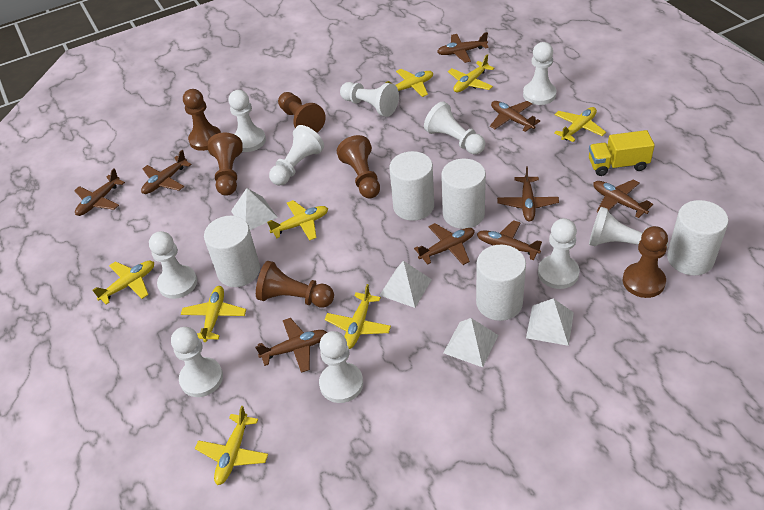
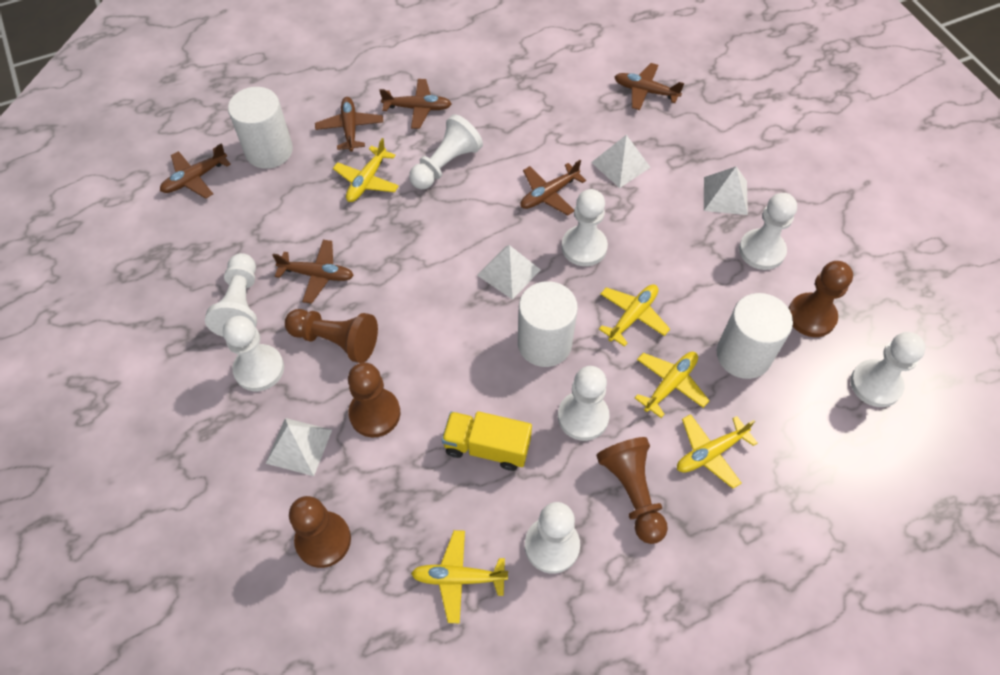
brown pawn: 6 -> 5
brown plane: 9 -> 6
white cylinder: 5 -> 3
white pawn: 10 -> 8
yellow plane: 8 -> 5

